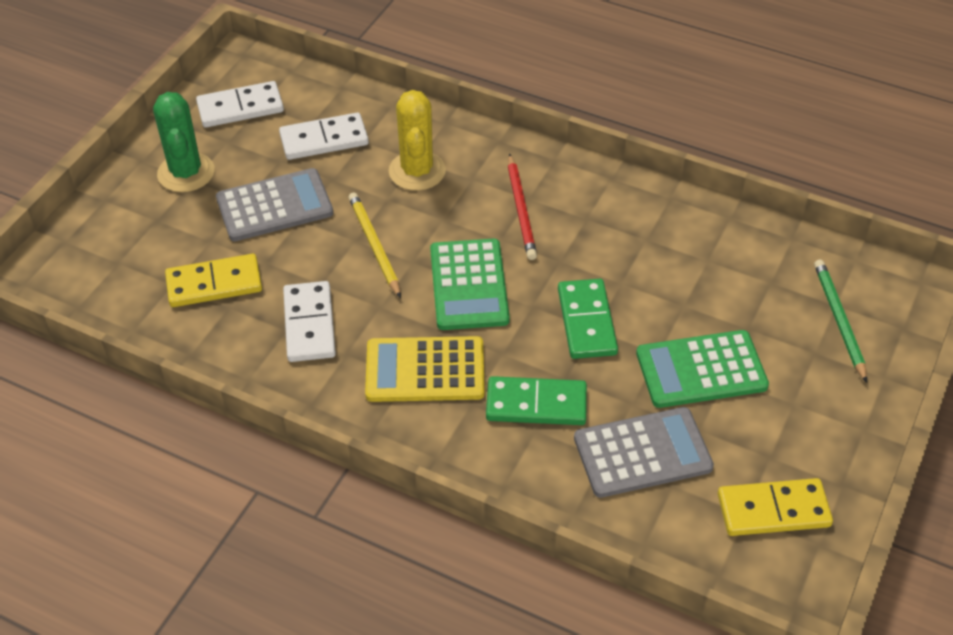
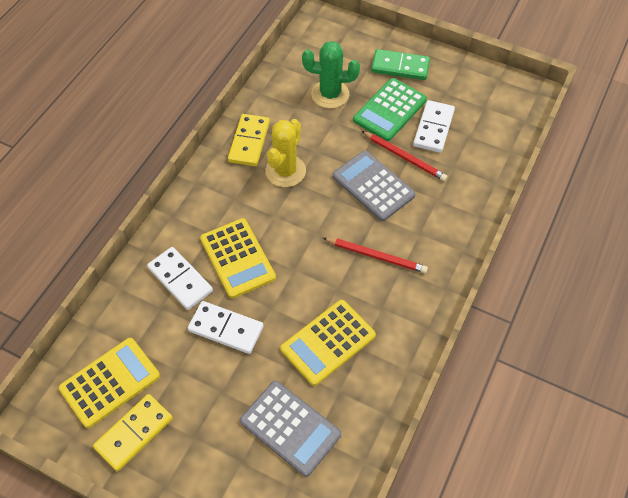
green calculator: 2 -> 1
green domino: 2 -> 1
green pencil: 1 -> 0
red pencil: 1 -> 2
yellow calculator: 1 -> 3
yellow pencil: 1 -> 0

